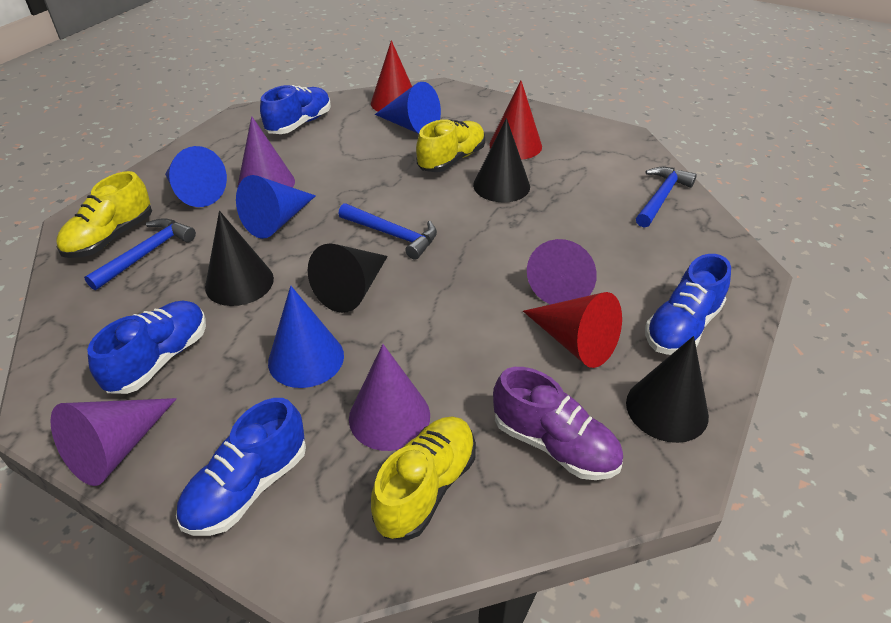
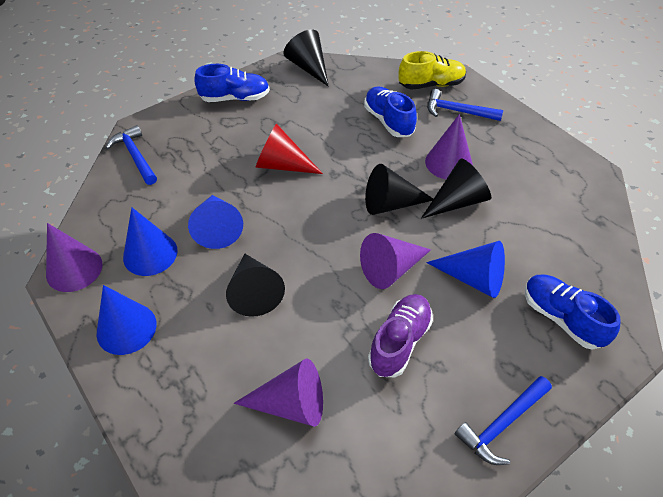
blue shoe: 4 -> 3
red cone: 3 -> 1
yellow shoe: 3 -> 1

